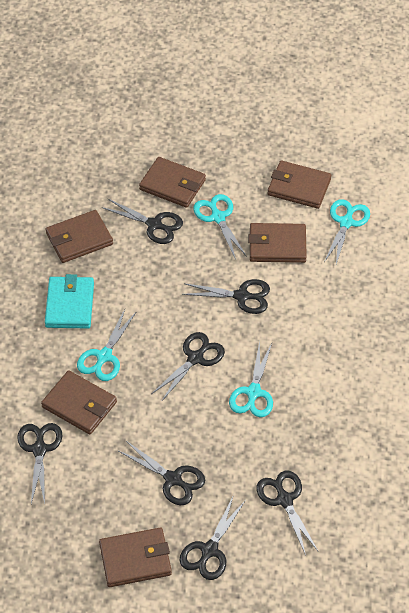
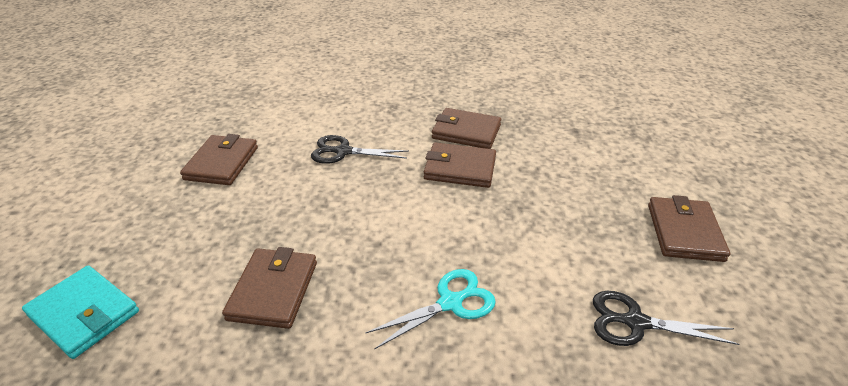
black scissors: 7 -> 2
brown wallet: 6 -> 5
turquoise scissors: 4 -> 1

